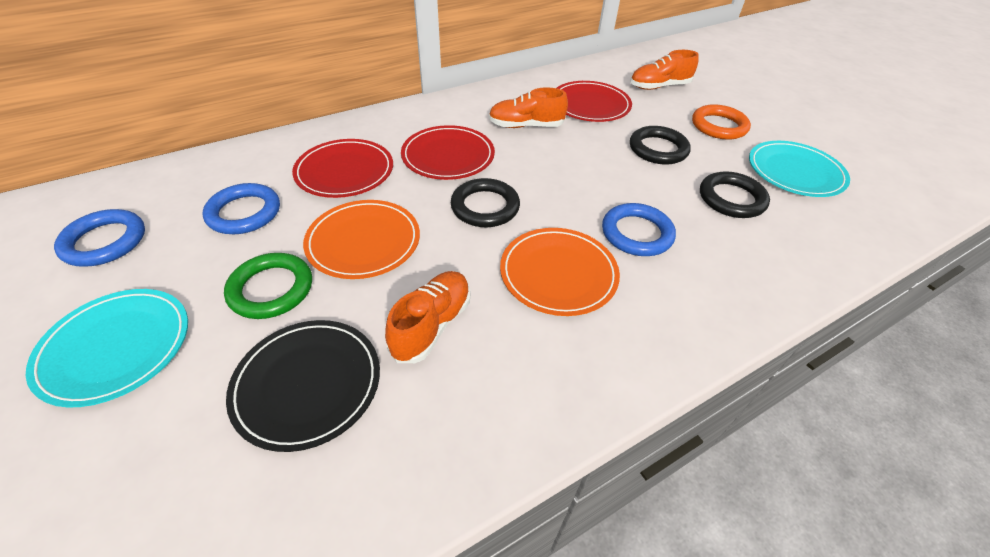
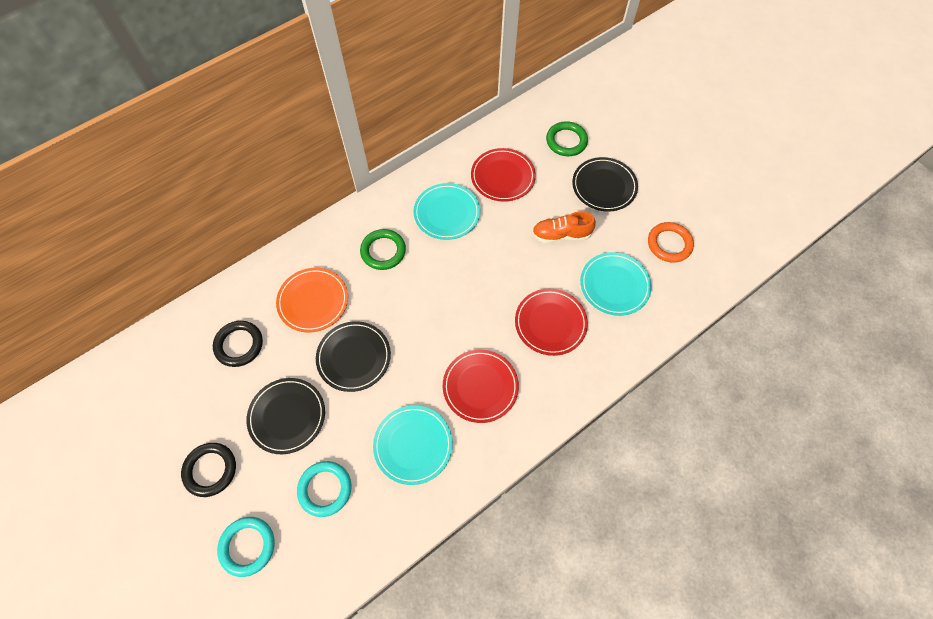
black plate: 1 -> 3
black ring: 3 -> 2
blue ring: 3 -> 0
green ring: 1 -> 2
orange plate: 2 -> 1
orange shoe: 3 -> 1
turquoise plate: 2 -> 3
turquoise ring: 0 -> 2

